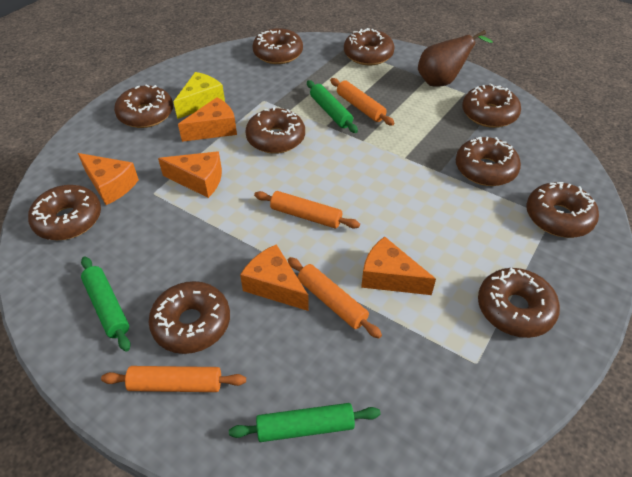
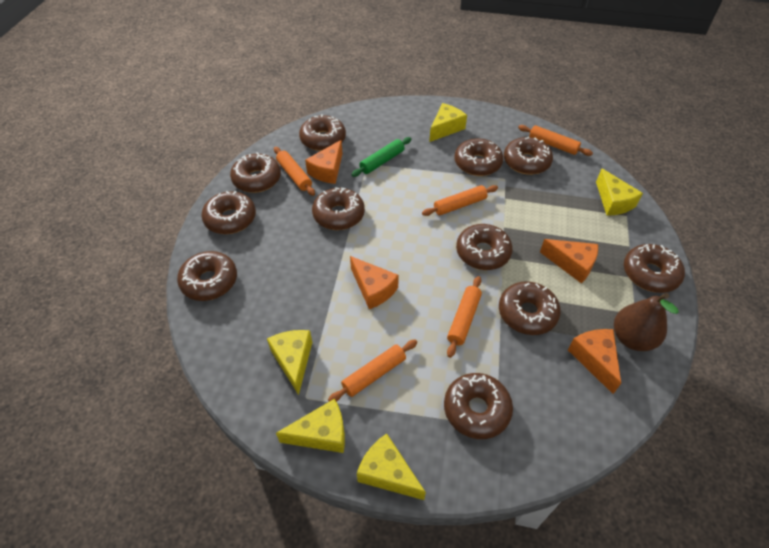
brown donut: 10 -> 11
green rolling pin: 3 -> 1
orange cheese: 5 -> 4
orange rolling pin: 4 -> 5
yellow cheese: 1 -> 5

